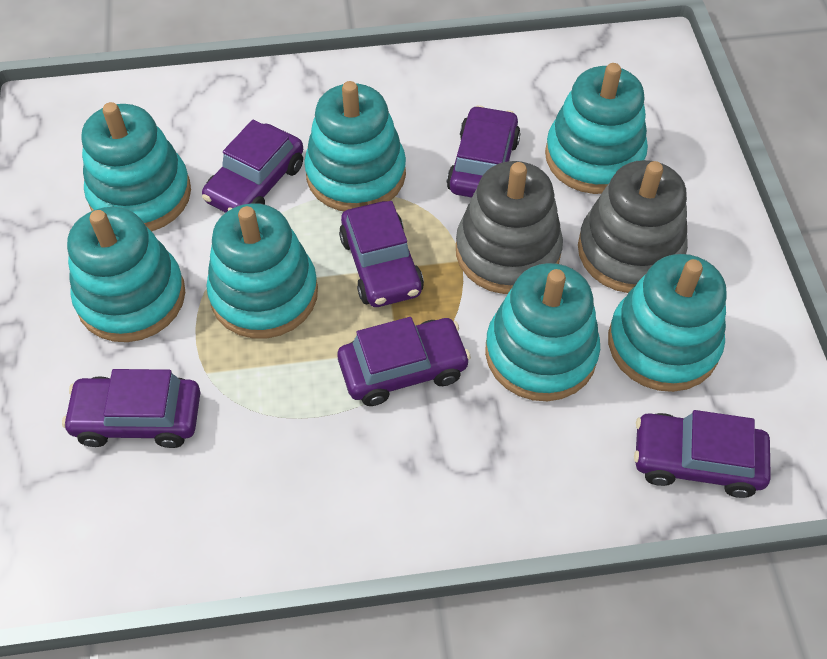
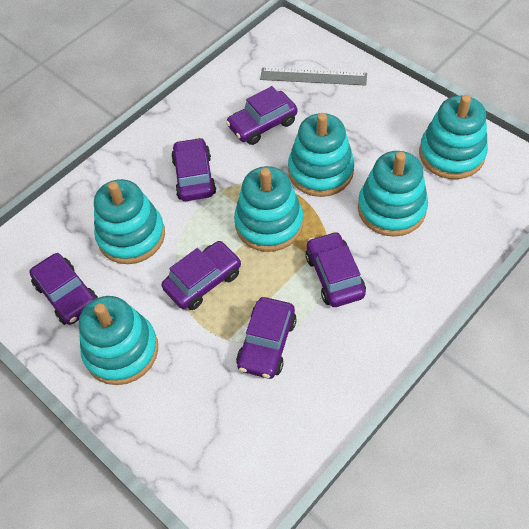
grey ruler: 0 -> 1
grey stacking toy: 2 -> 0
turquoise stacking toy: 7 -> 6

